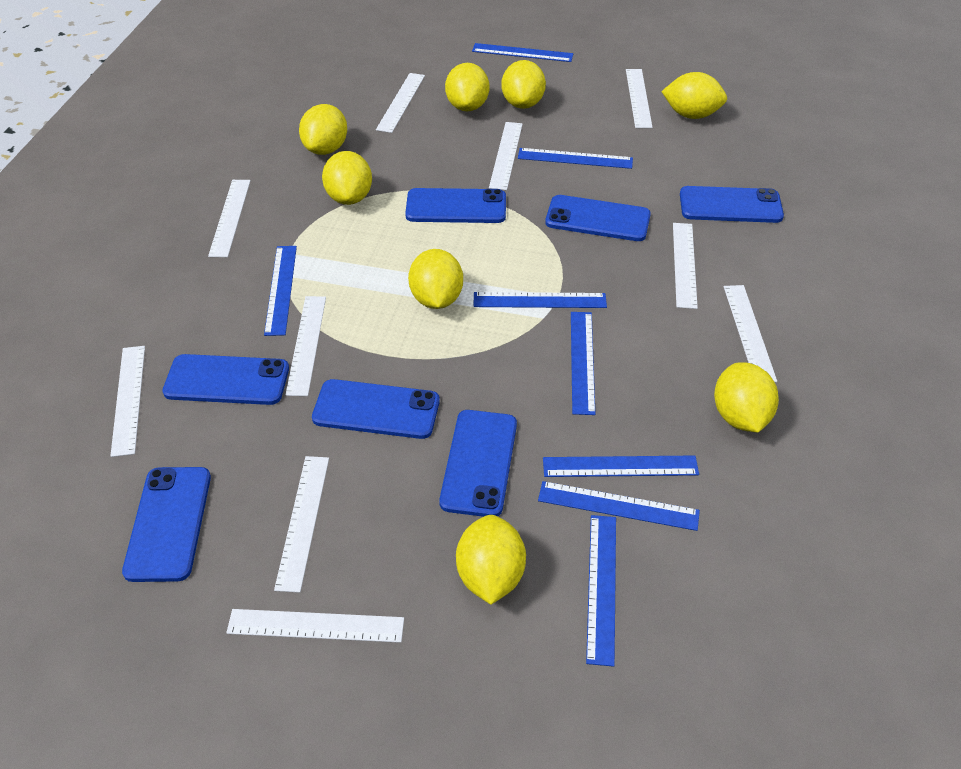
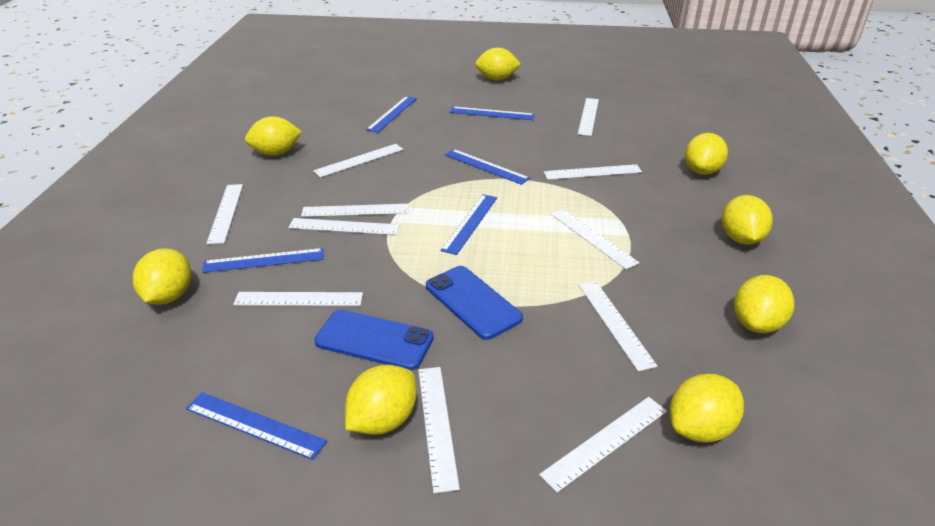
blue phone: 7 -> 2
blue ruler: 8 -> 6
white ruler: 10 -> 11

